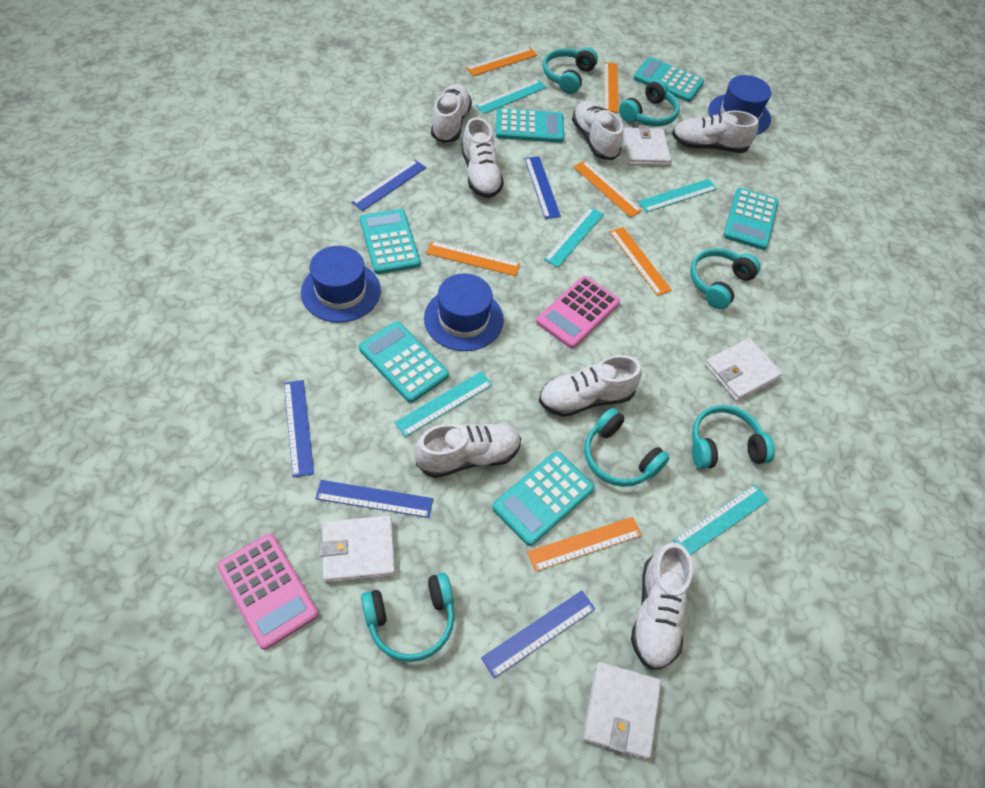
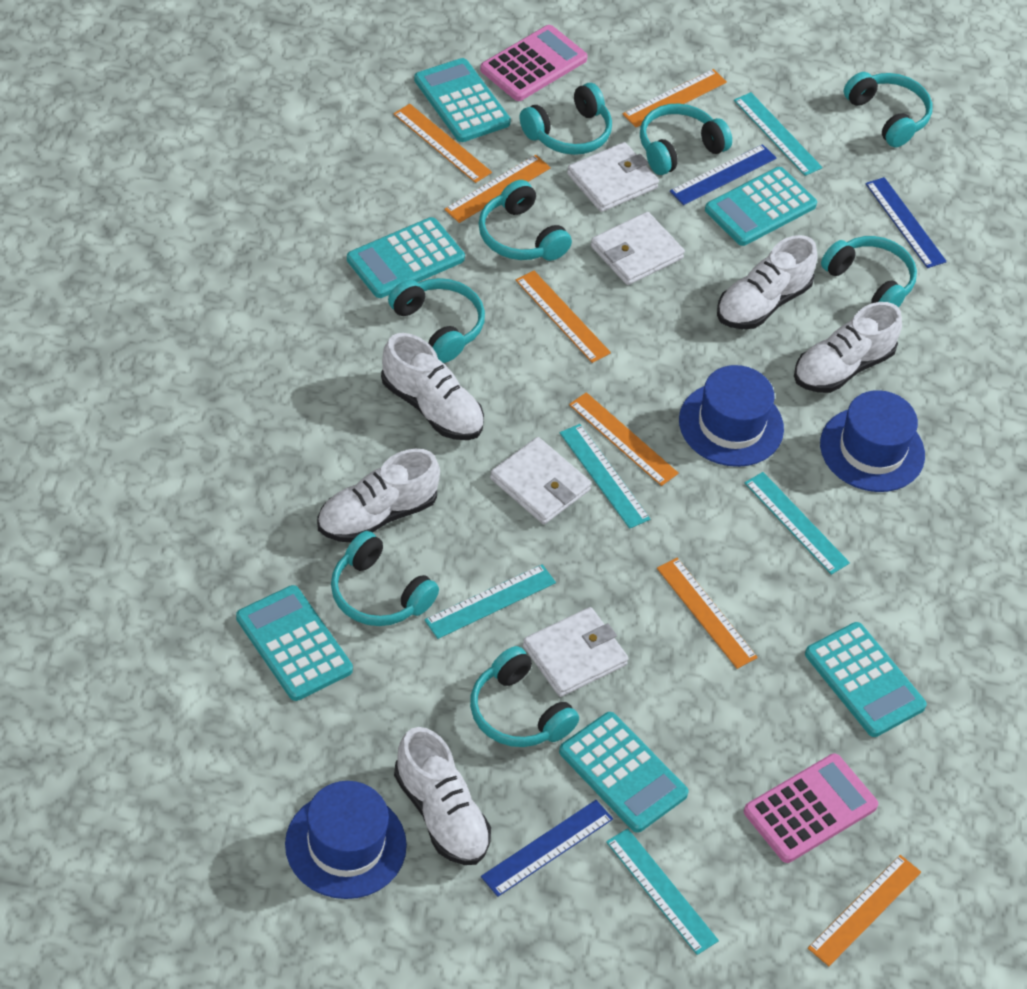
blue ruler: 5 -> 3
orange ruler: 6 -> 7
turquoise headphones: 6 -> 8
white shoe: 7 -> 5

